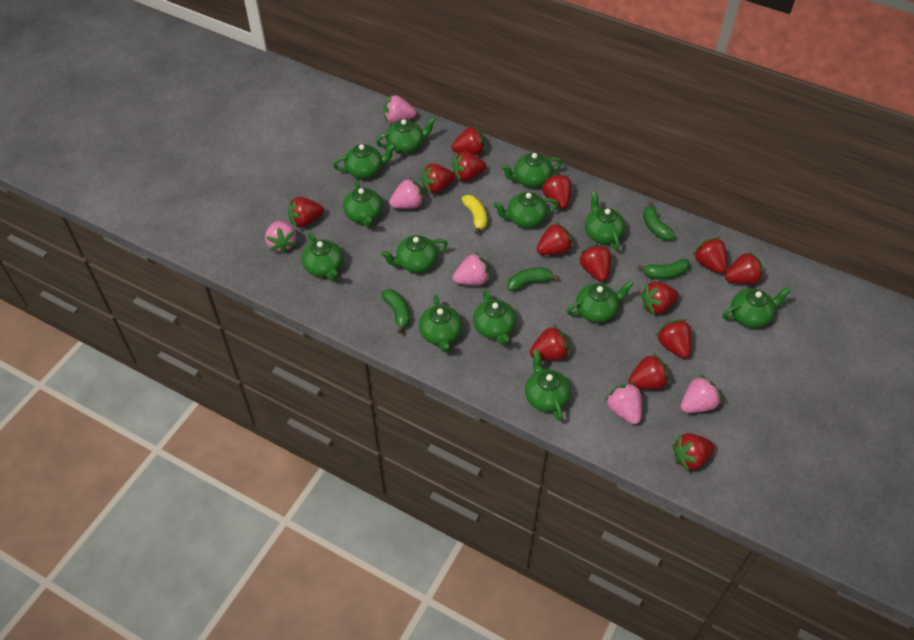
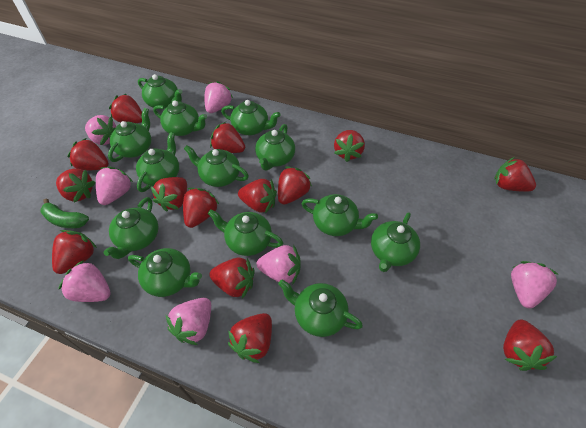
green banana: 4 -> 1
pink strawberry: 6 -> 7
yellow banana: 1 -> 0

